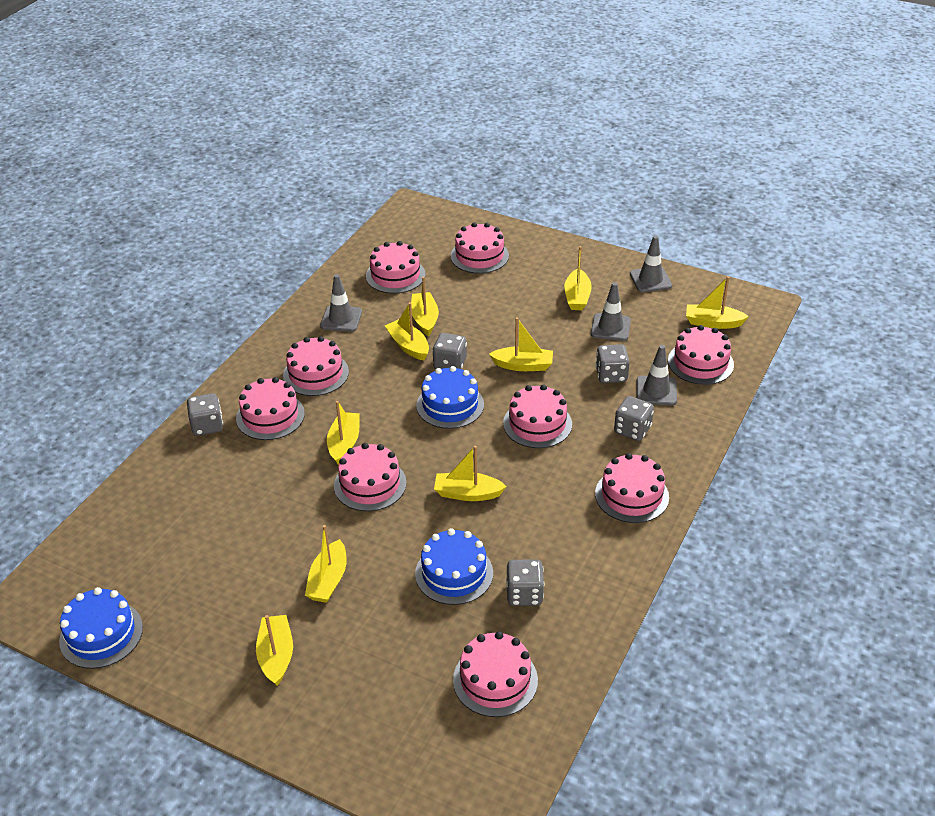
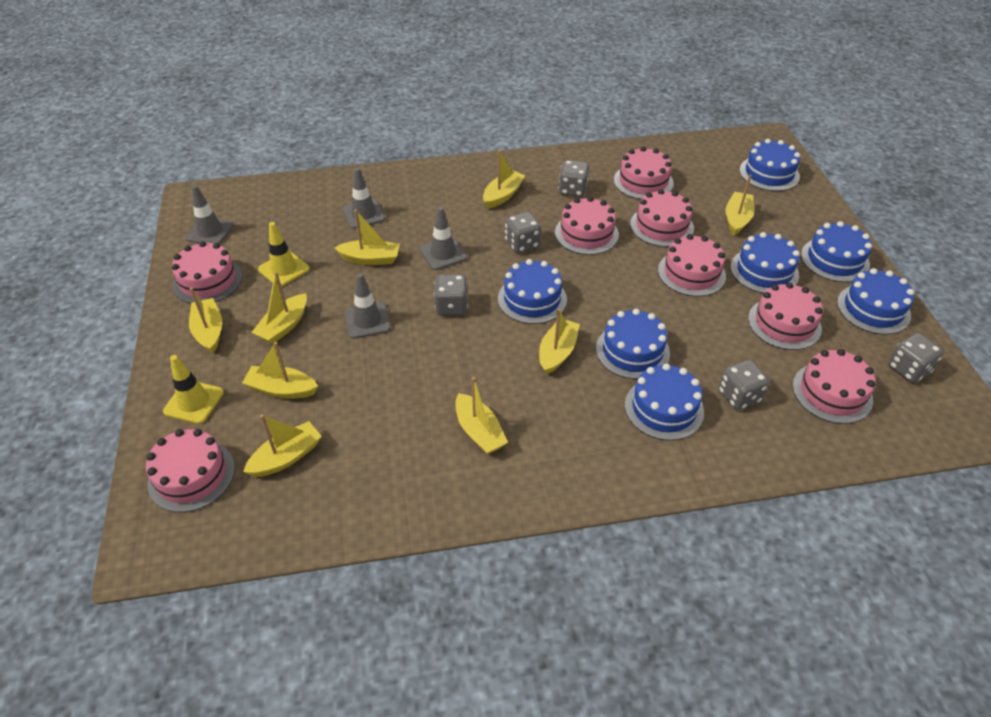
blue cake: 3 -> 7
pink cake: 9 -> 8
yellow traffic cone: 0 -> 2

